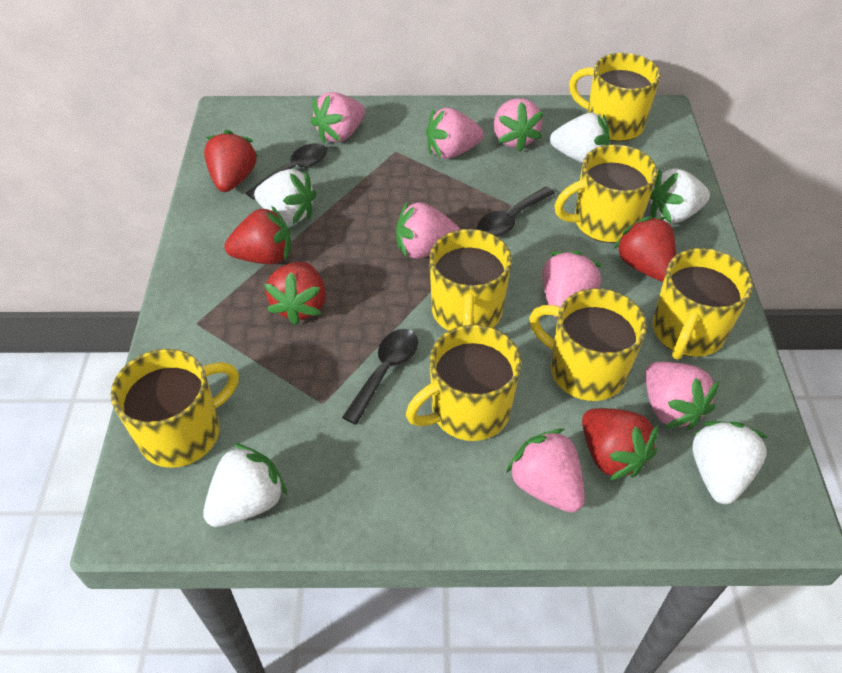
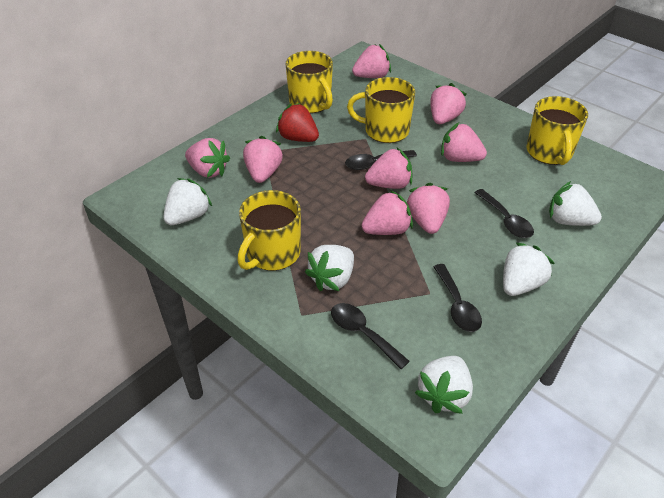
black spoon: 3 -> 4
pink strawberry: 7 -> 8
red strawberry: 5 -> 1
yellow mug: 7 -> 4

